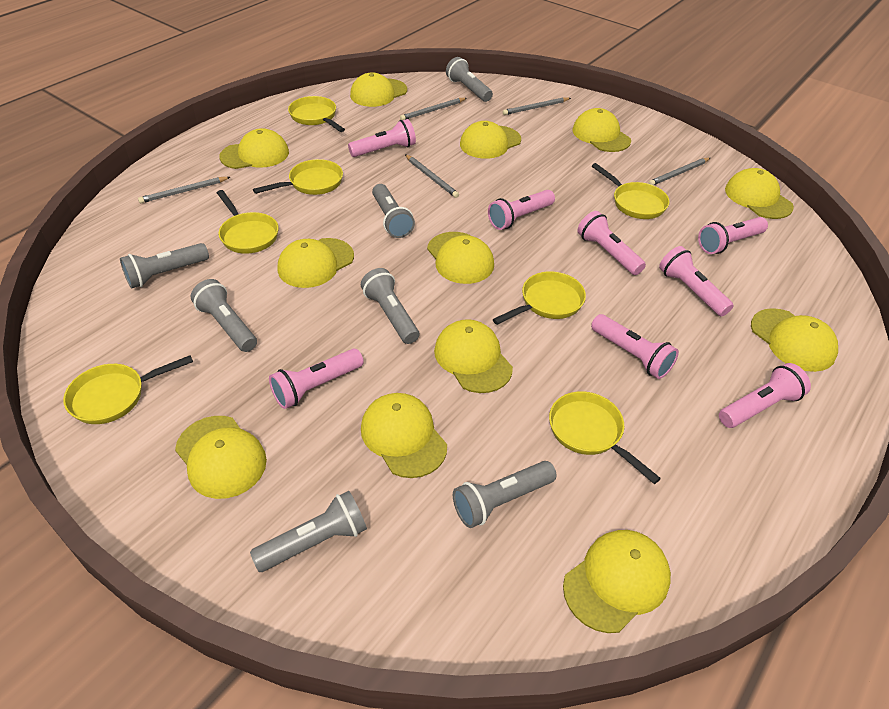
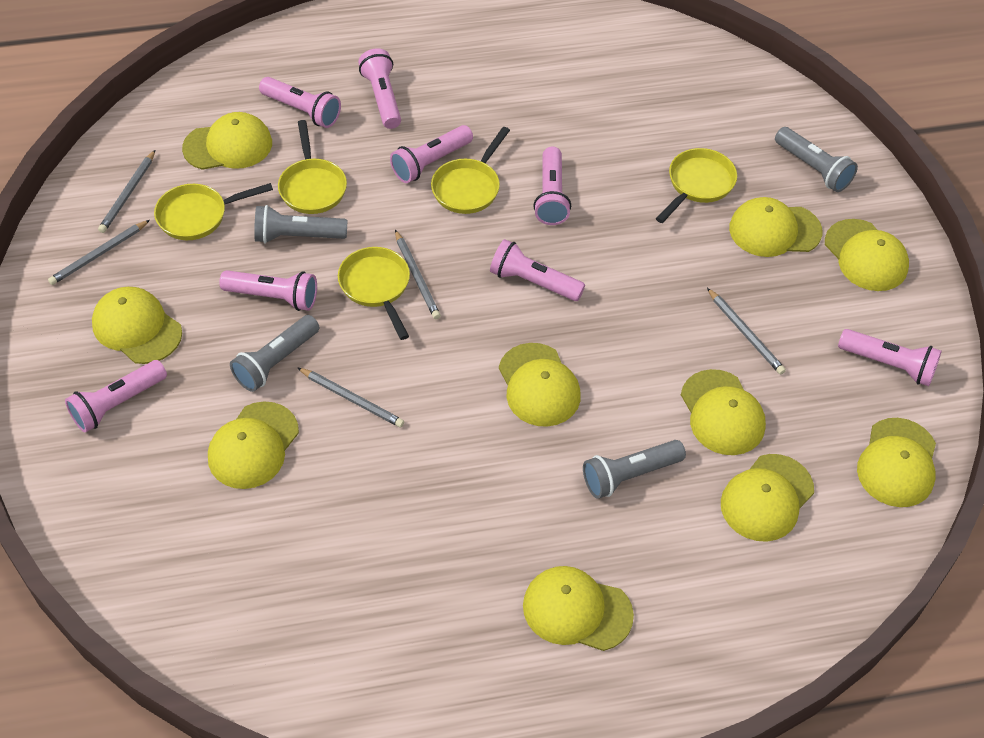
grey flashlight: 7 -> 4
yellow cap: 12 -> 10
yellow pan: 7 -> 5

